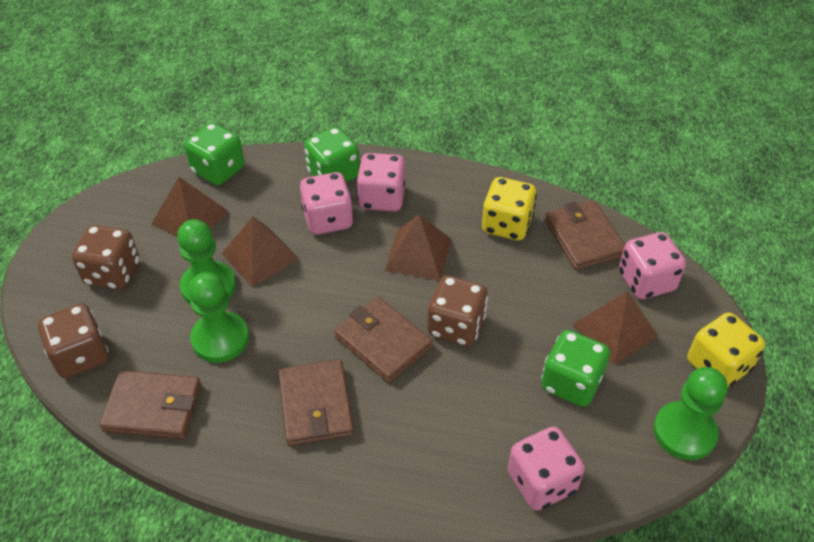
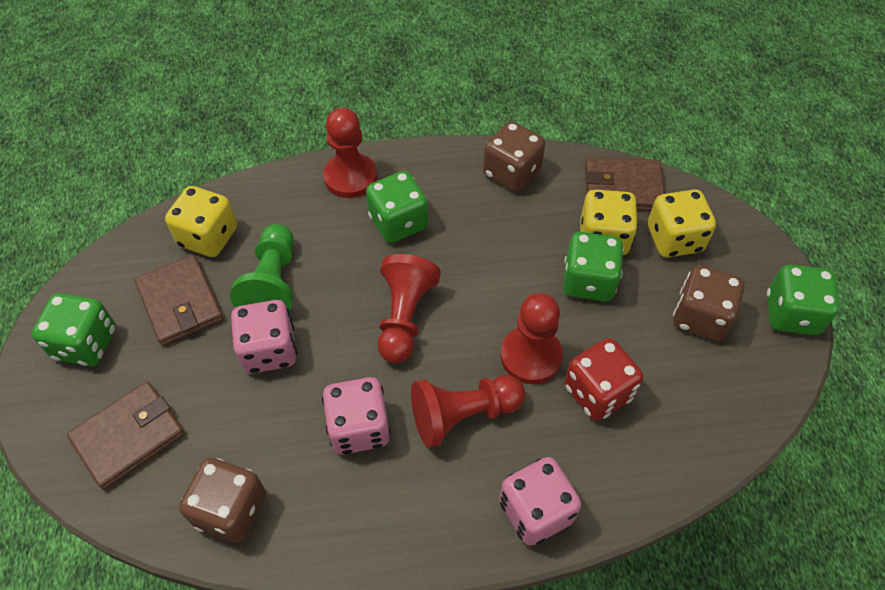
brown pyramid: 4 -> 0
brown wallet: 4 -> 3
green dice: 3 -> 4
green pawn: 3 -> 1
pink dice: 4 -> 3
red dice: 0 -> 1
red pawn: 0 -> 4
yellow dice: 2 -> 3

